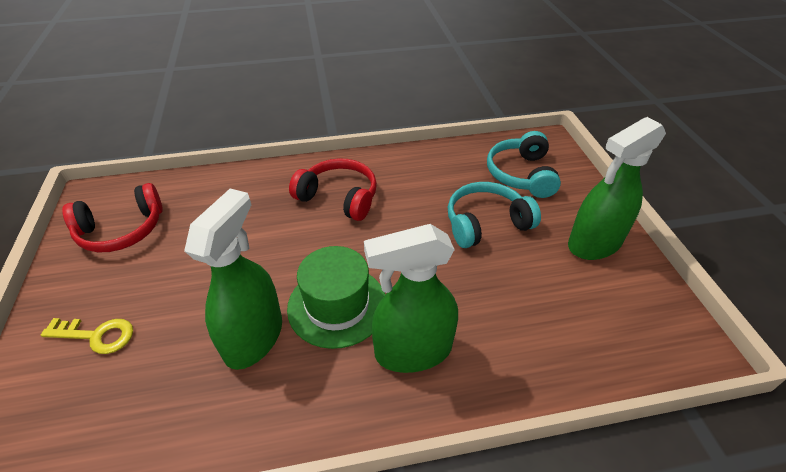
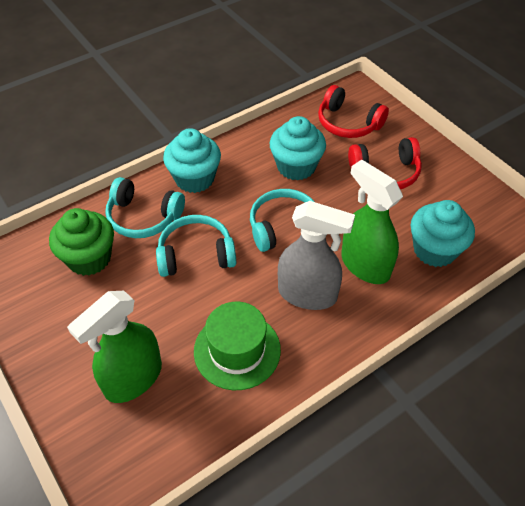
green cupcake: 0 -> 1
green spray bottle: 3 -> 2
grey spray bottle: 0 -> 1
turquoise cupcake: 0 -> 3
turquoise headphones: 2 -> 3
yellow key: 1 -> 0

